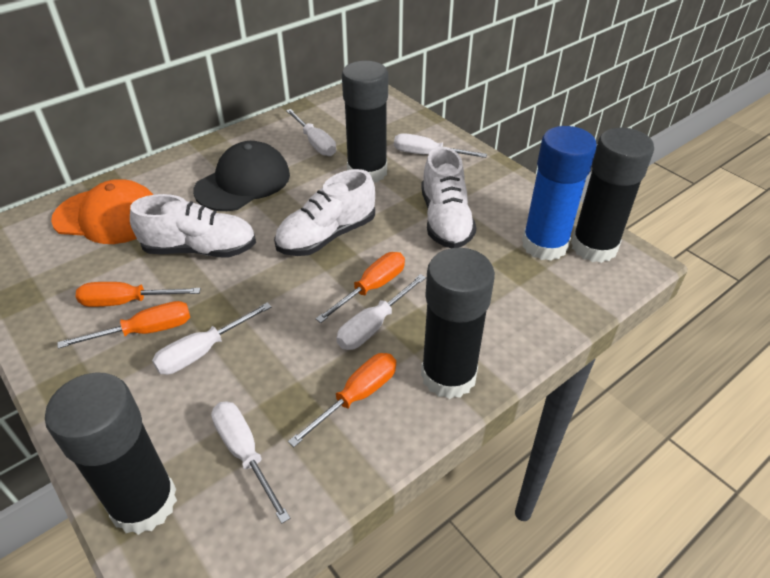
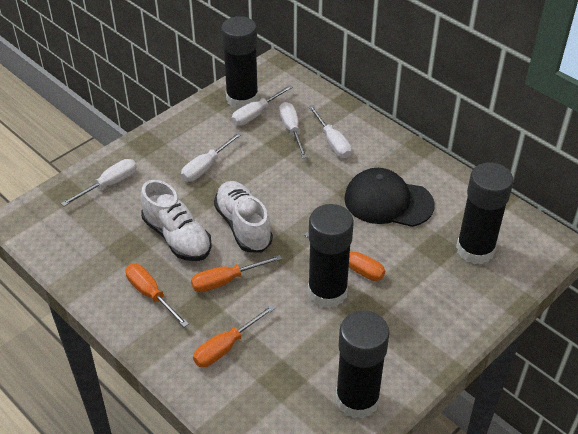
blue glue stick: 1 -> 0
orange cap: 1 -> 0
white shoe: 3 -> 2

